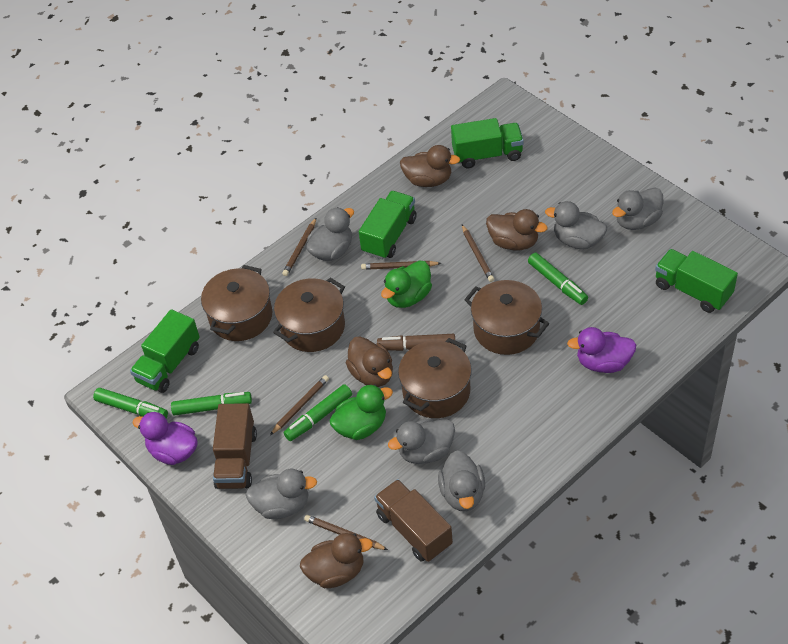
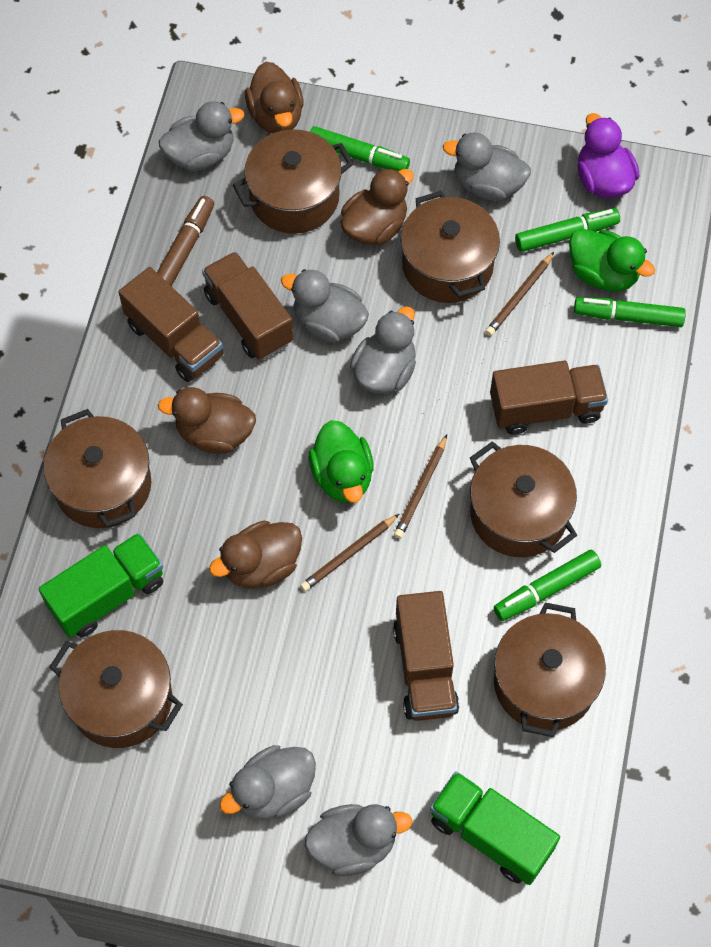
brown pencil: 5 -> 3
brown pot: 4 -> 6
brown truck: 2 -> 4
green truck: 4 -> 2
purple duck: 2 -> 1

